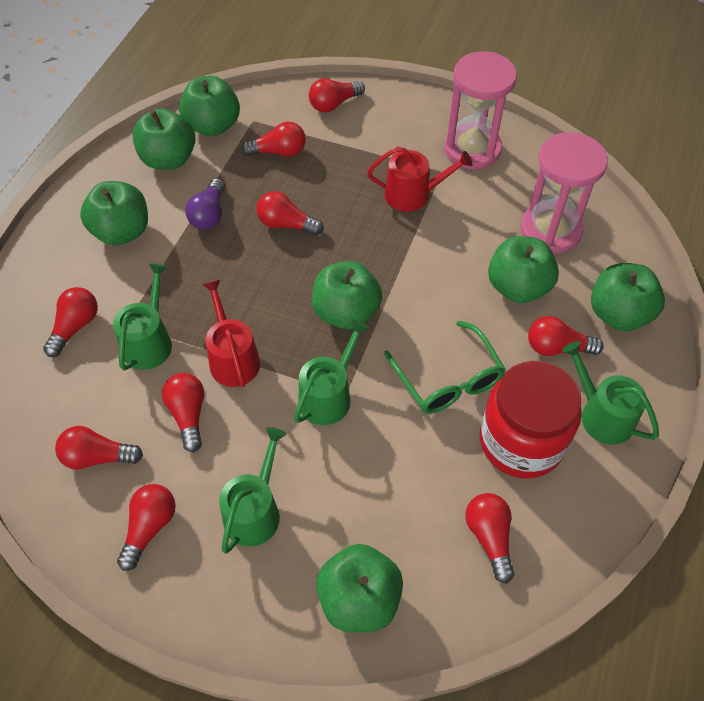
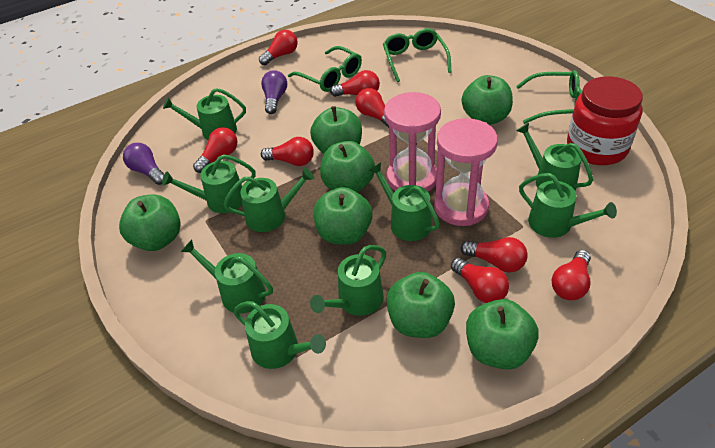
green glasses: 1 -> 3
green watering can: 4 -> 9
purple light bulb: 1 -> 2
red light bulb: 9 -> 8
red watering can: 2 -> 0

